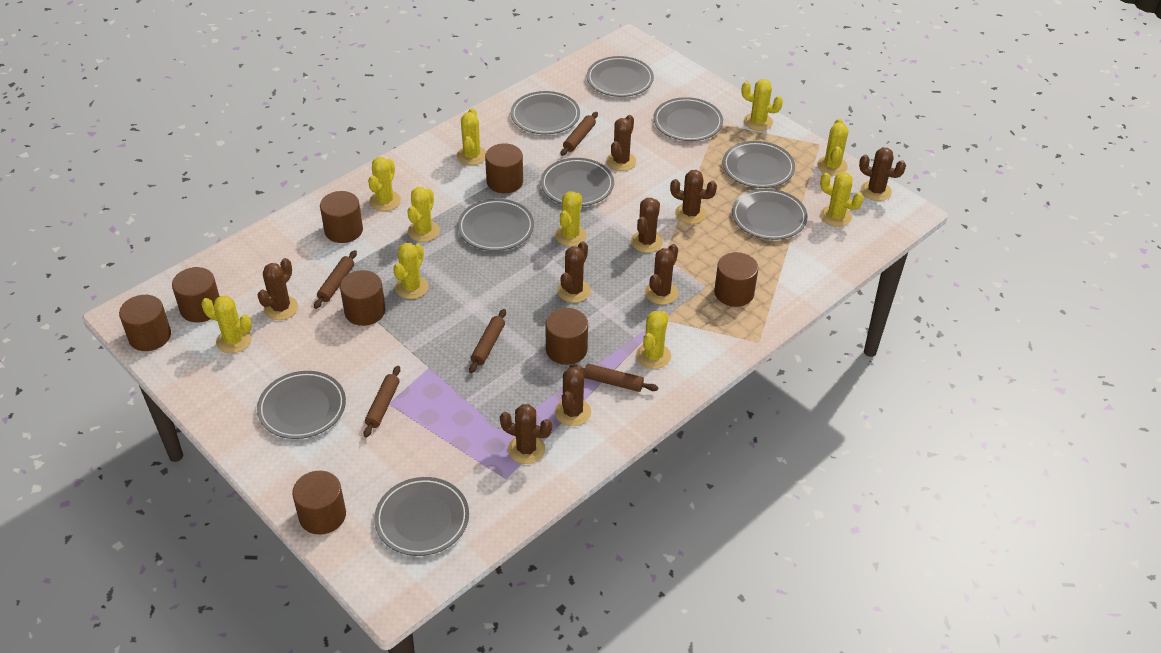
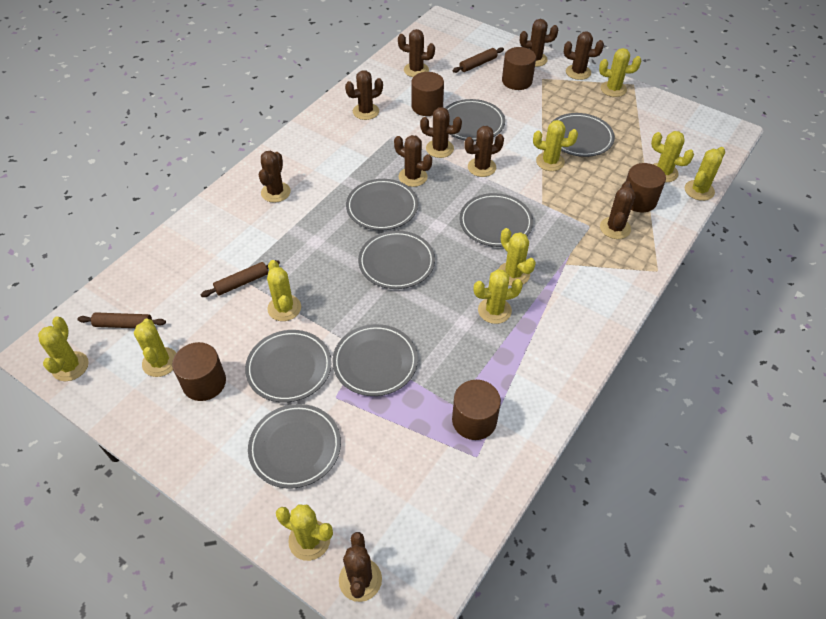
brown cactus: 9 -> 10
brown cylinder: 8 -> 5
brown rolling pin: 5 -> 3
grey plate: 9 -> 8

